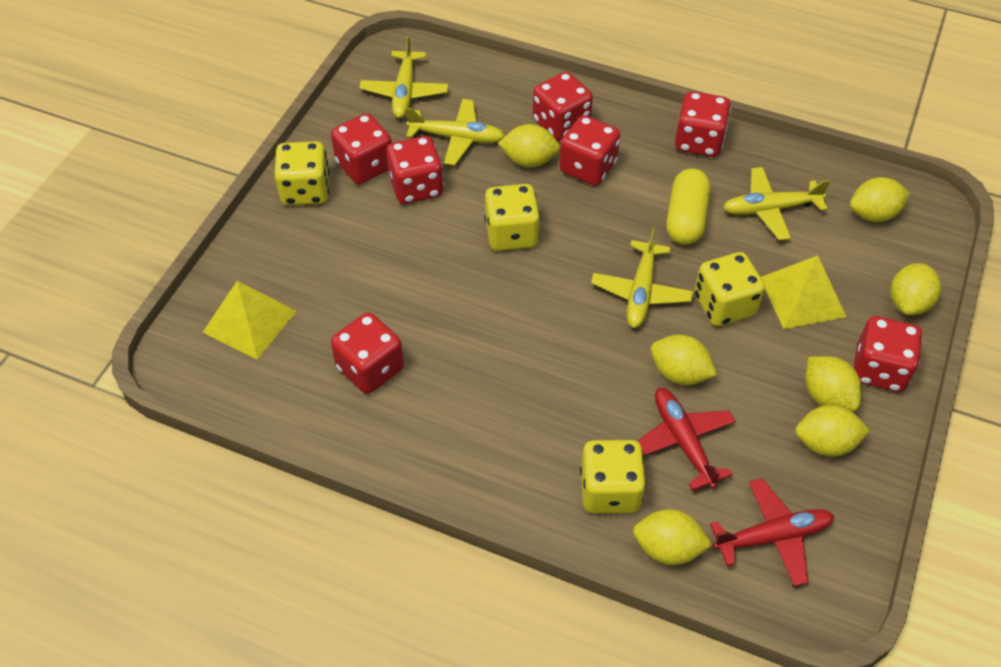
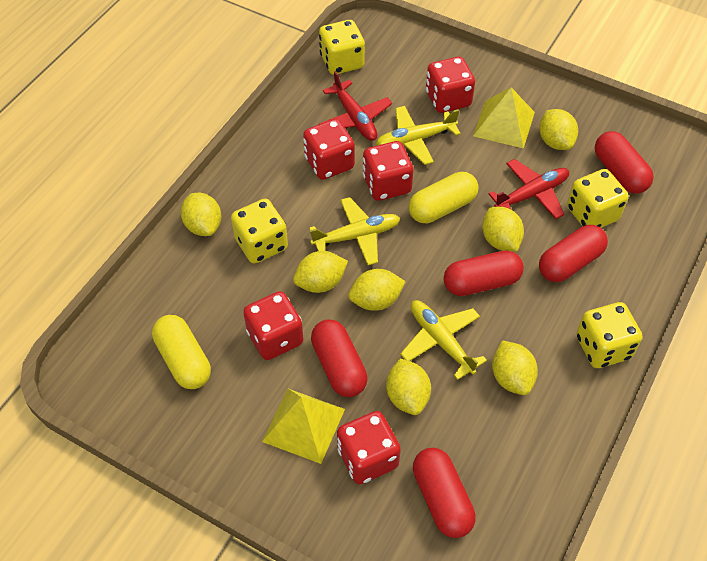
red capsule: 0 -> 5
red dice: 7 -> 5
yellow capsule: 1 -> 2
yellow plane: 4 -> 3

